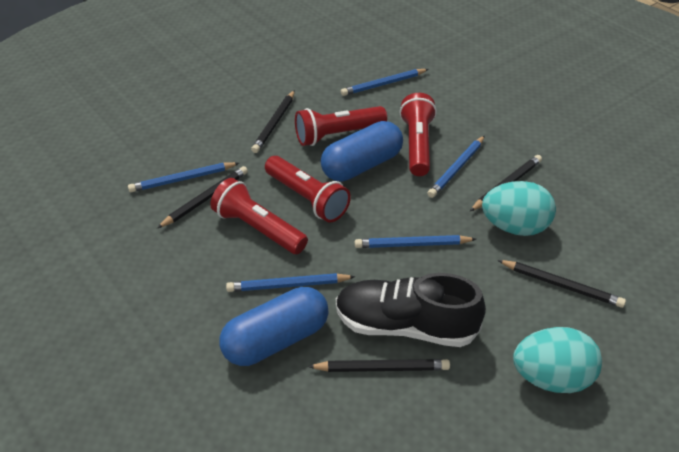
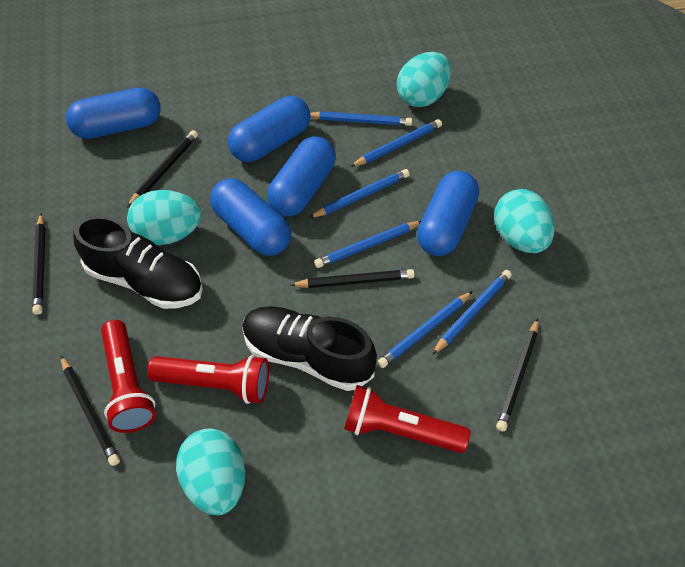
black shoe: 1 -> 2
blue capsule: 2 -> 5
blue pencil: 5 -> 6
red flashlight: 4 -> 3
turquoise egg: 2 -> 4

